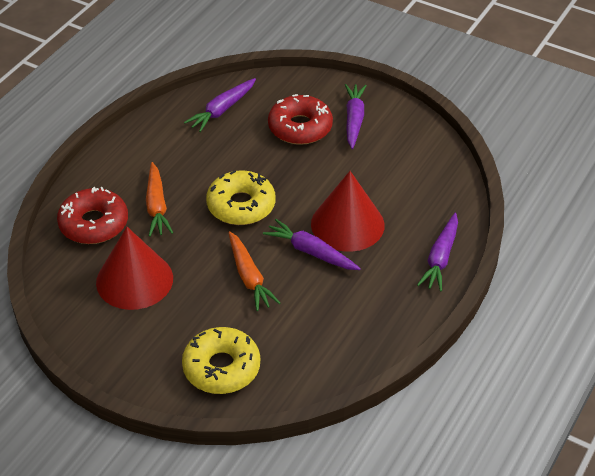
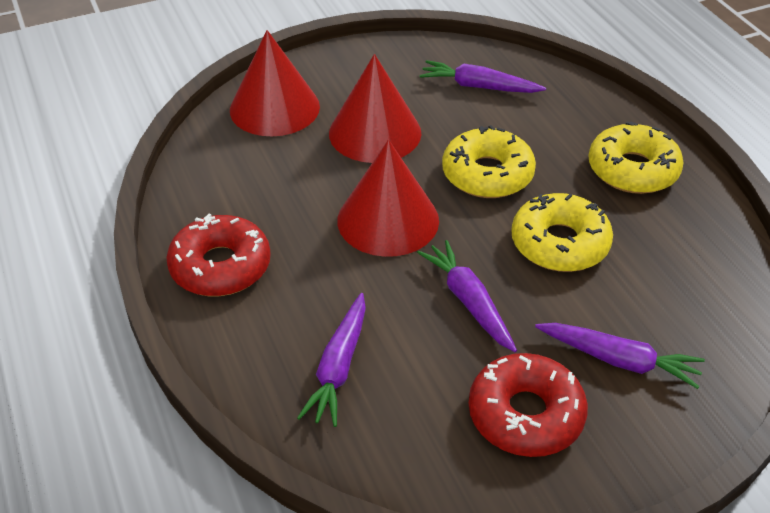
orange carrot: 2 -> 0
red cone: 2 -> 3
yellow donut: 2 -> 3

